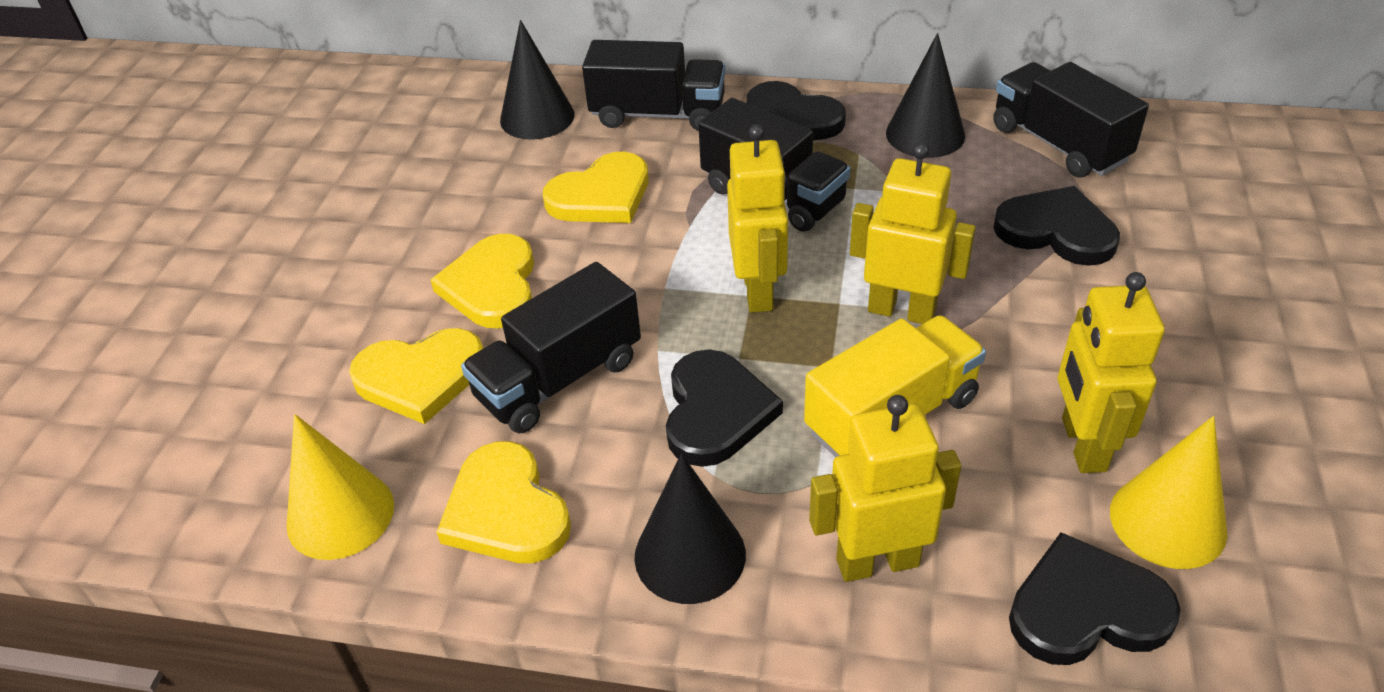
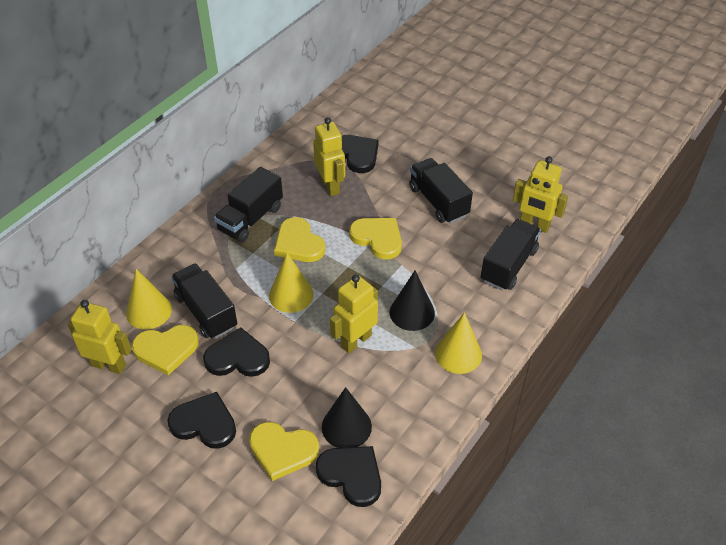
black cone: 3 -> 2
yellow cone: 2 -> 3
yellow truck: 1 -> 0

